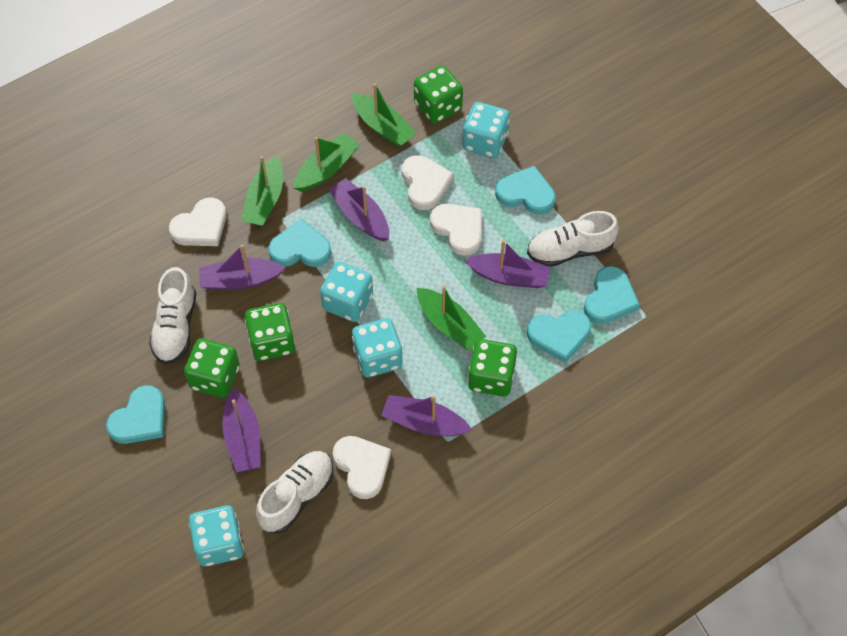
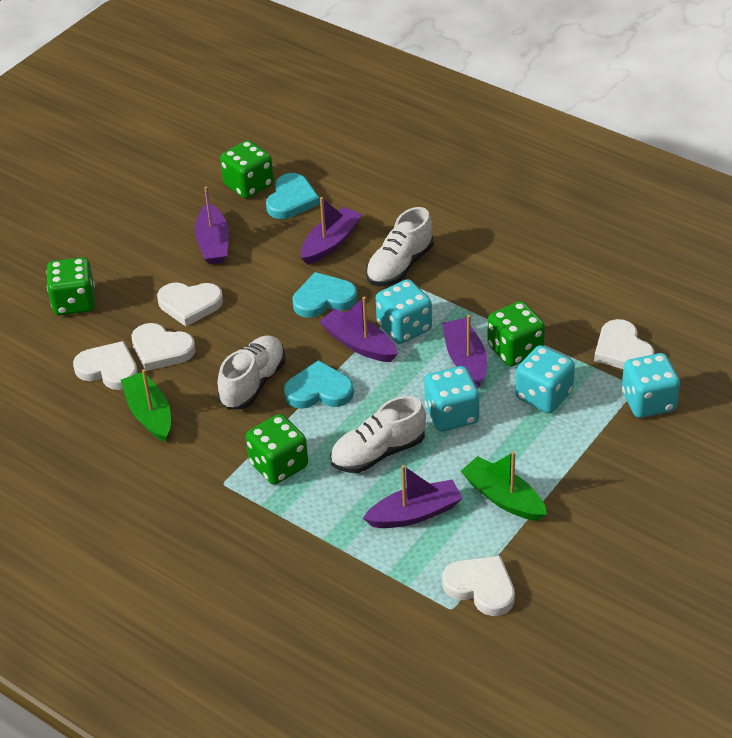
green boat: 4 -> 2
turquoise heart: 5 -> 3
white heart: 4 -> 5

